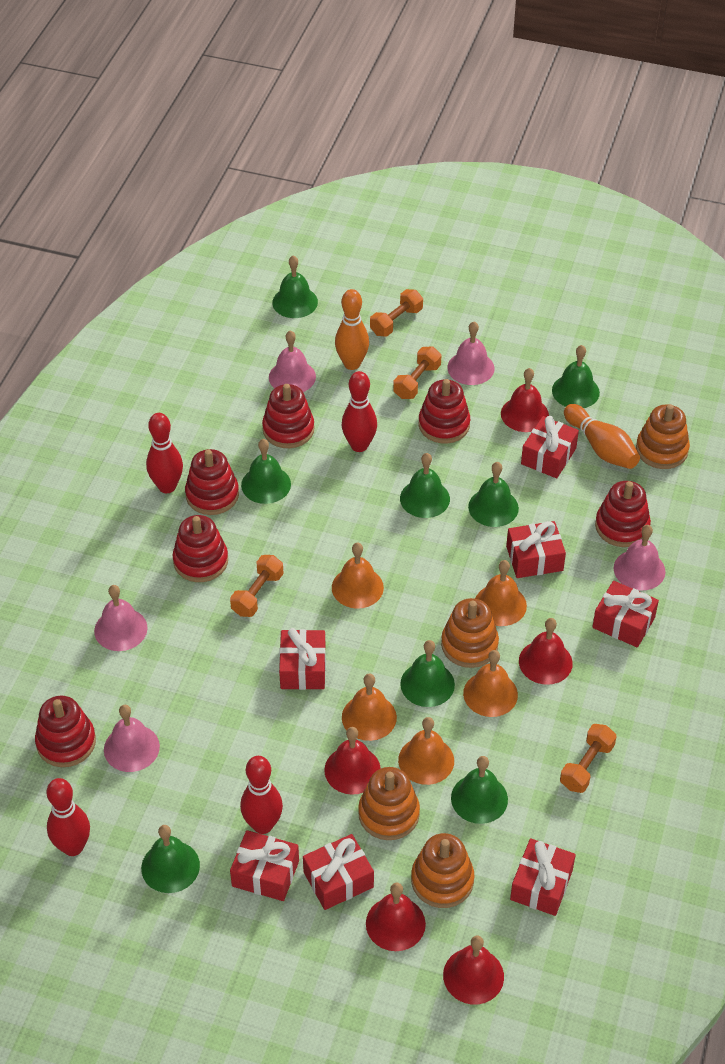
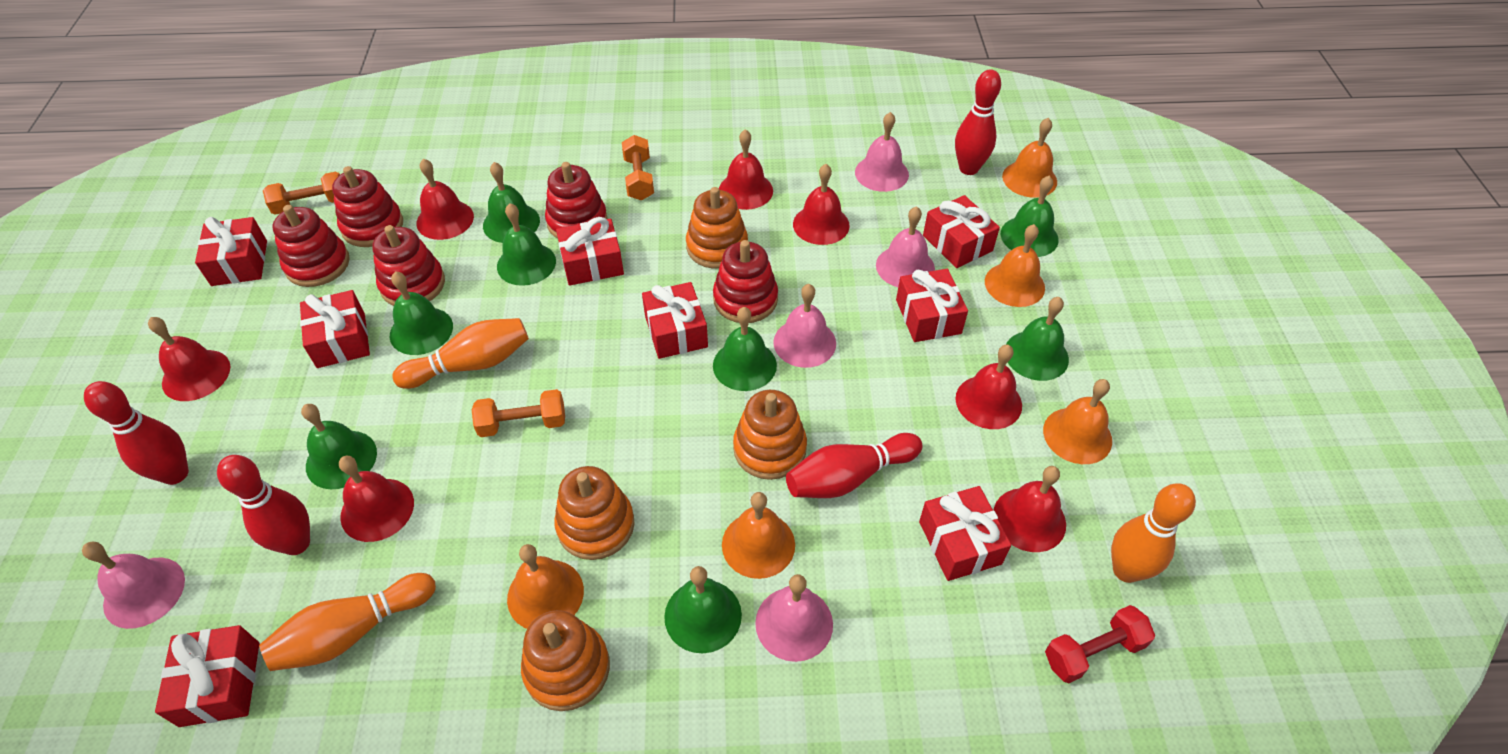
orange bowling pin: 2 -> 3
orange dumbbell: 4 -> 3
red bell: 5 -> 7
red dumbbell: 0 -> 1
red gift: 7 -> 8
red stacking toy: 6 -> 5

